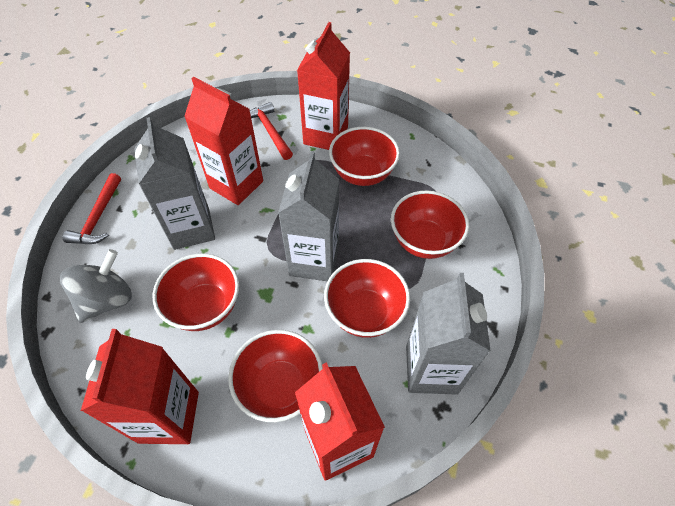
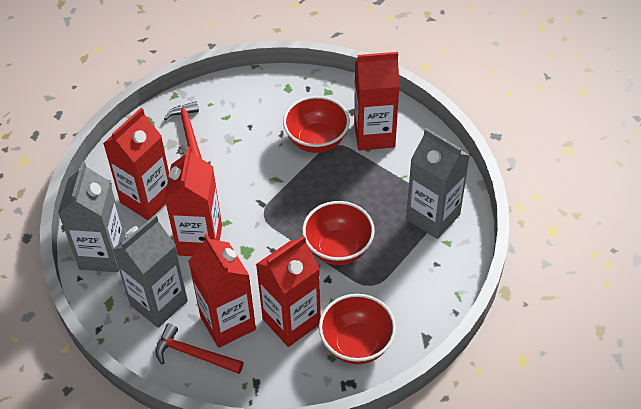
grey spinning top: 1 -> 0
red bowl: 5 -> 3
red carton: 4 -> 5

